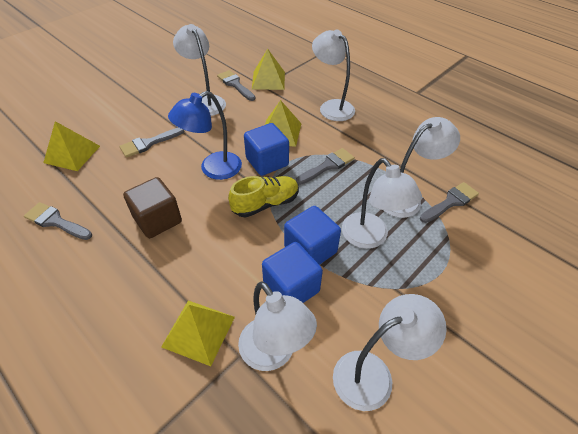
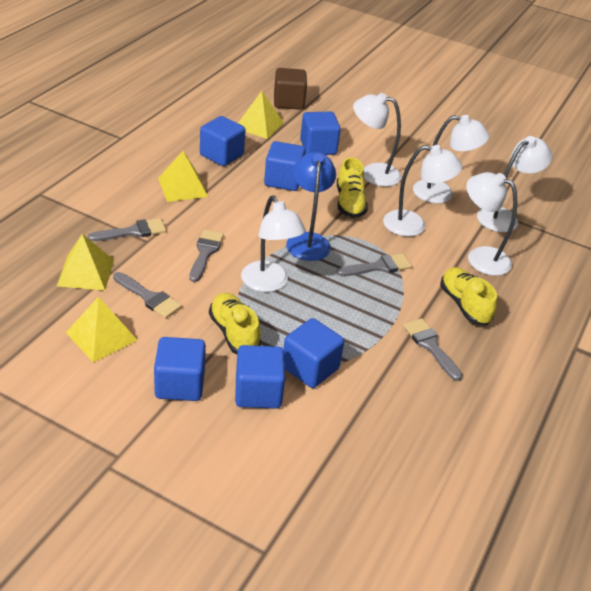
blue cube: 3 -> 6
yellow shoe: 1 -> 3

